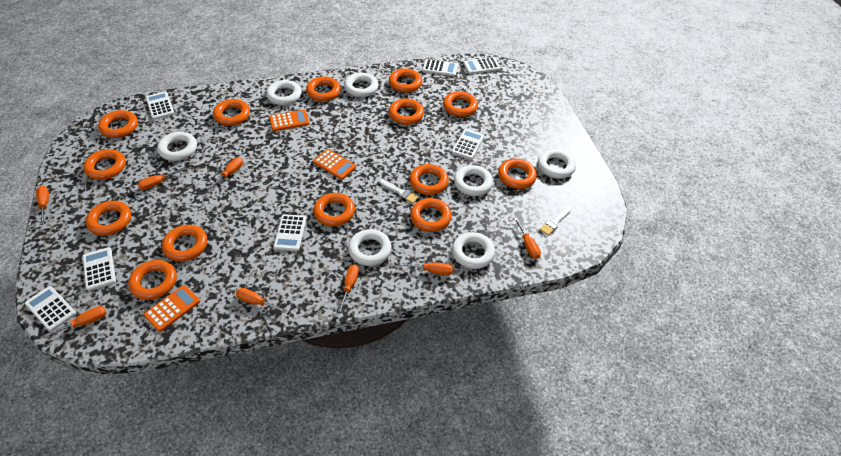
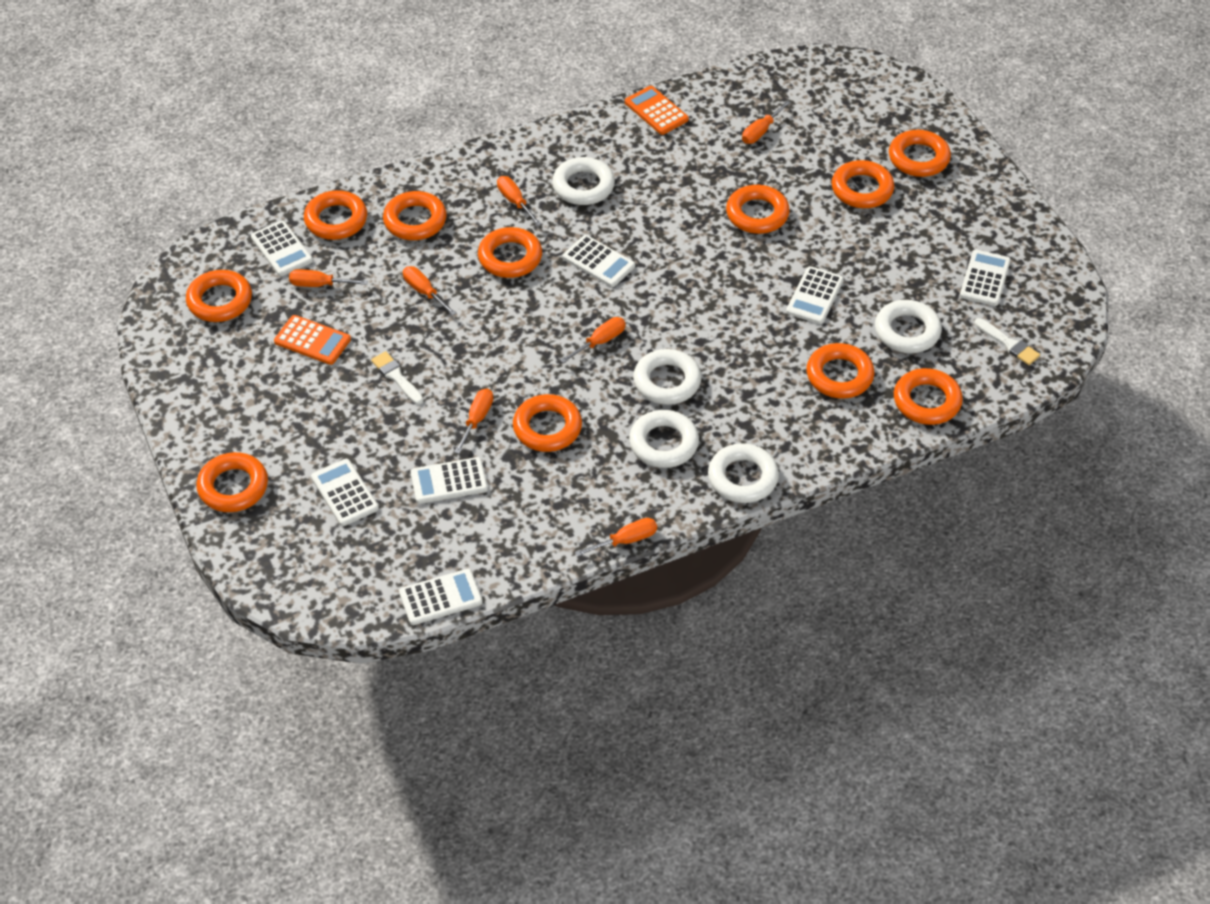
orange calculator: 3 -> 2
orange ring: 14 -> 11
orange screwdriver: 8 -> 7
white ring: 7 -> 5

